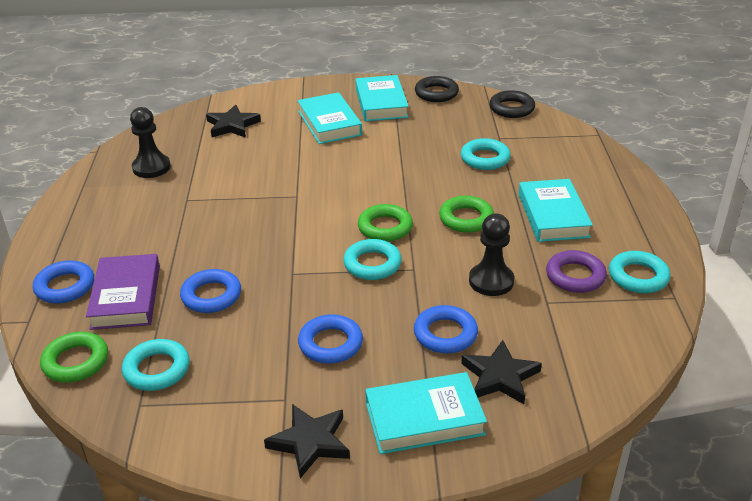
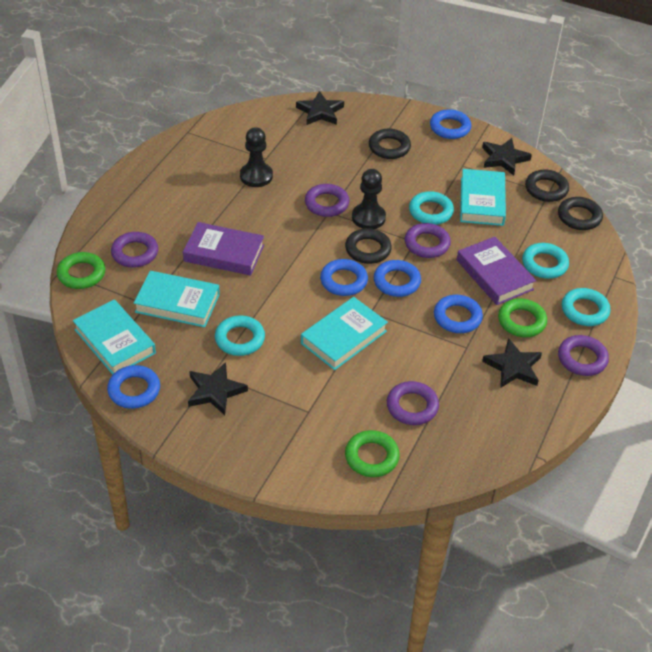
black ring: 2 -> 4
black star: 3 -> 4
blue ring: 4 -> 5
purple book: 1 -> 2
purple ring: 1 -> 5

